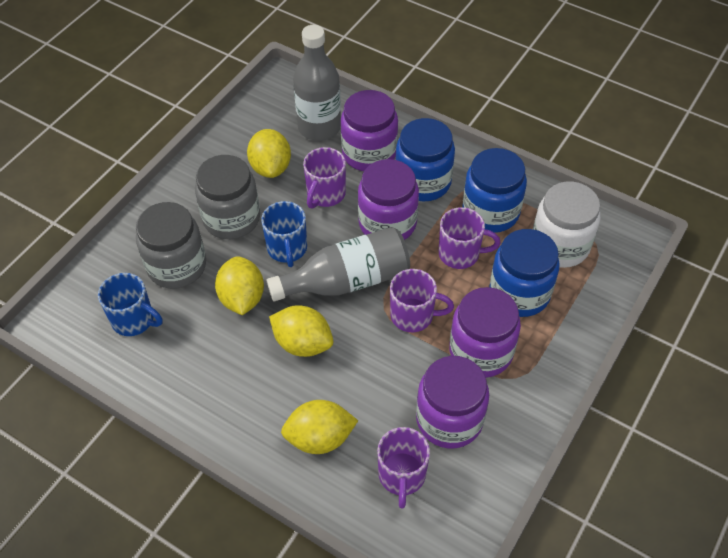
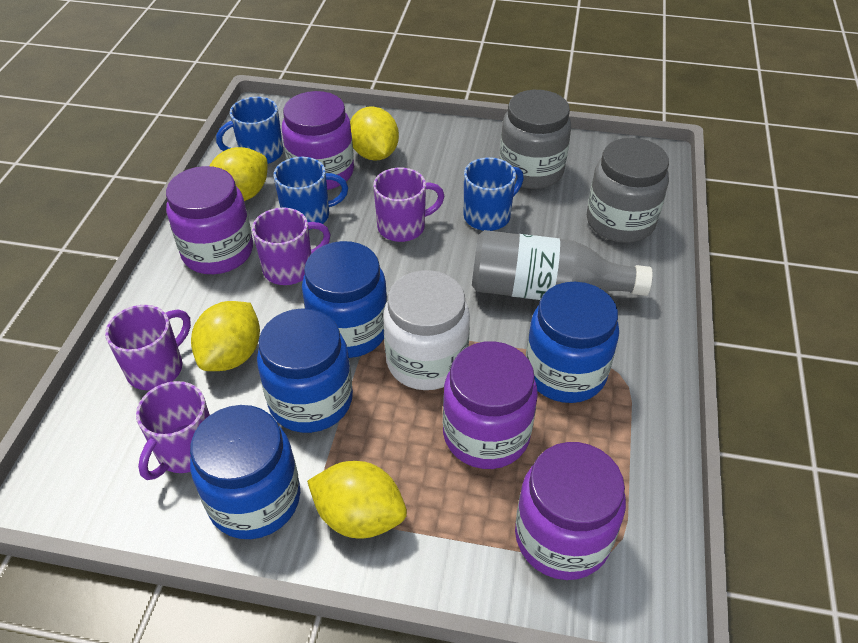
blue jar: 3 -> 4
blue mug: 2 -> 3
grey bottle: 2 -> 1

